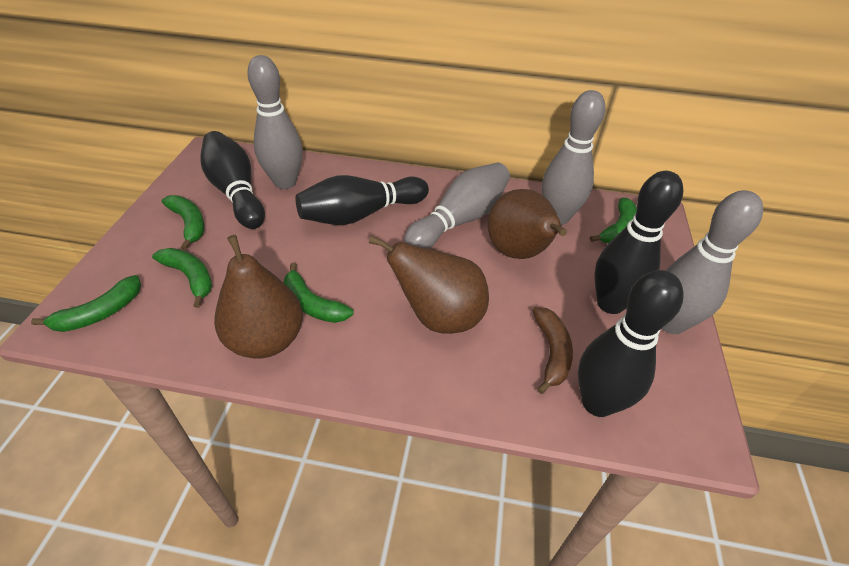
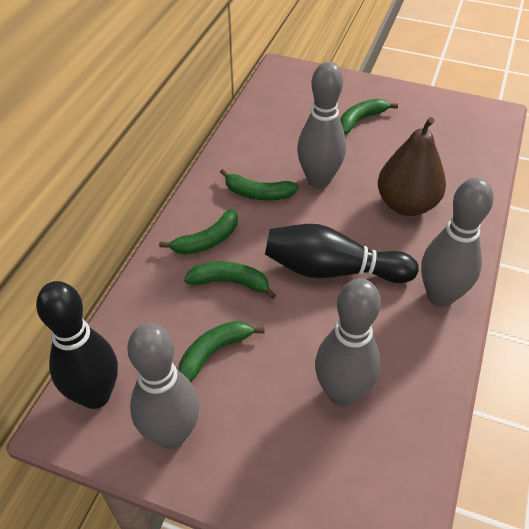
black bowling pin: 4 -> 2
brown banana: 1 -> 0
brown pear: 3 -> 1

